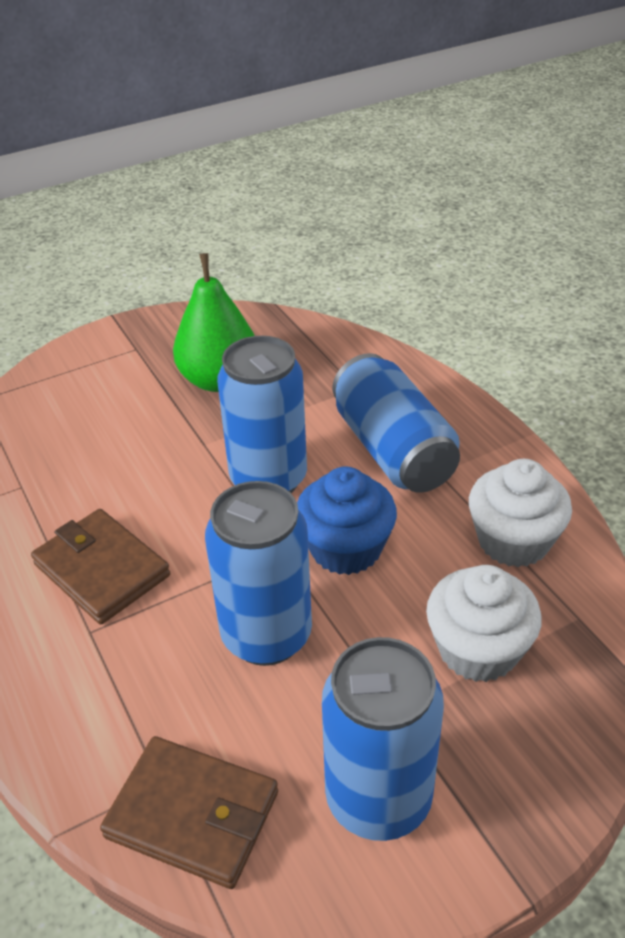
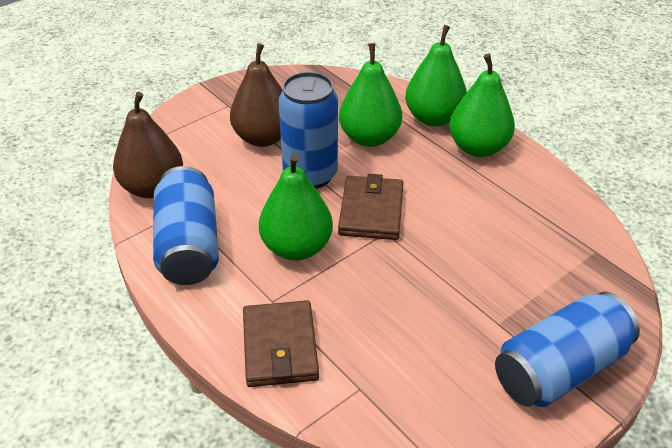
blue can: 4 -> 3
blue cupcake: 1 -> 0
brown pear: 0 -> 2
green pear: 1 -> 4
white cupcake: 2 -> 0

